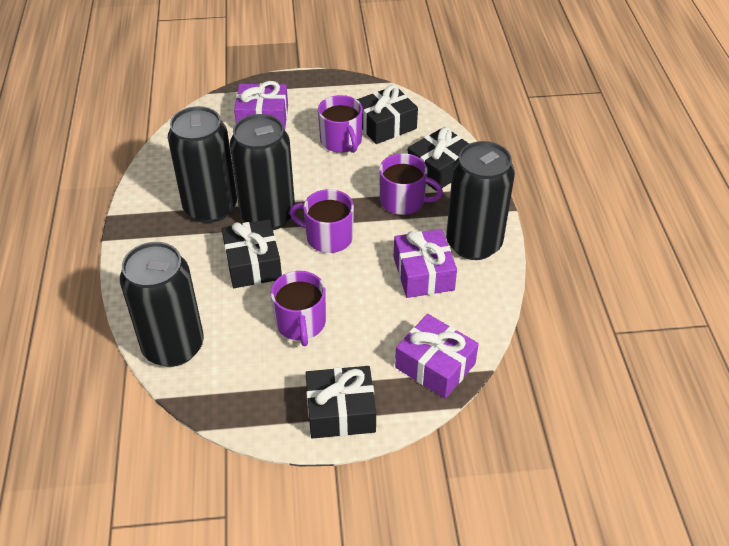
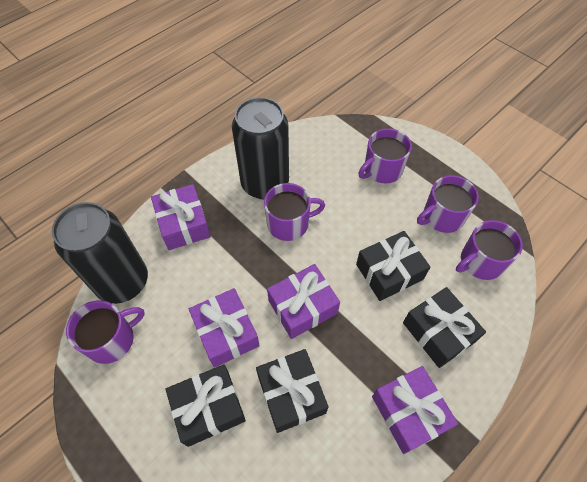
black can: 4 -> 2
purple gift: 3 -> 4
purple mug: 4 -> 5

